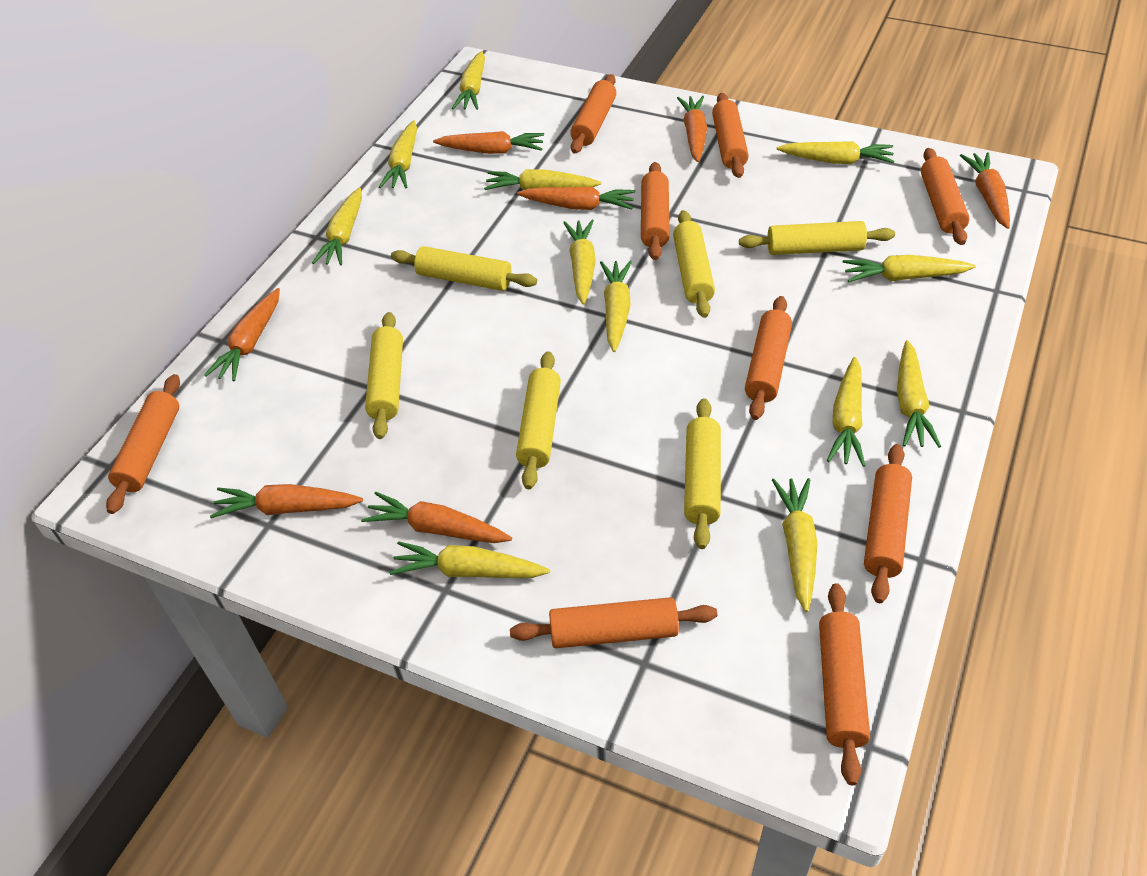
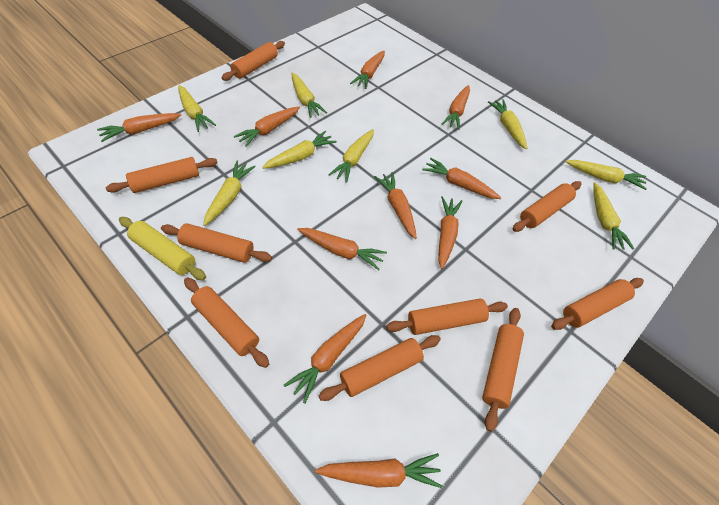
orange carrot: 7 -> 10
yellow carrot: 12 -> 8
yellow rolling pin: 6 -> 1

